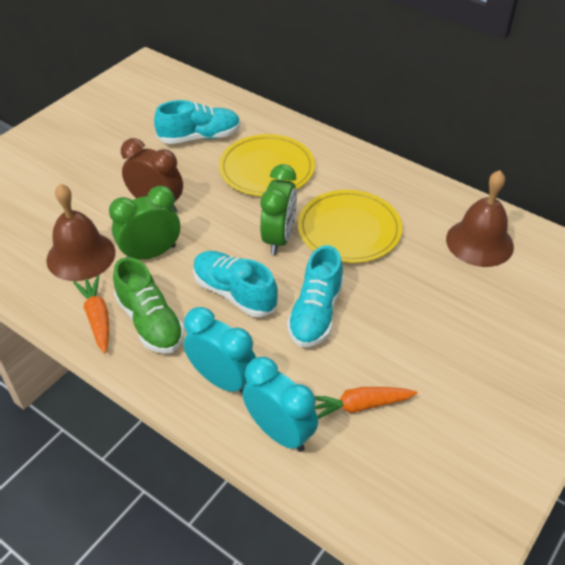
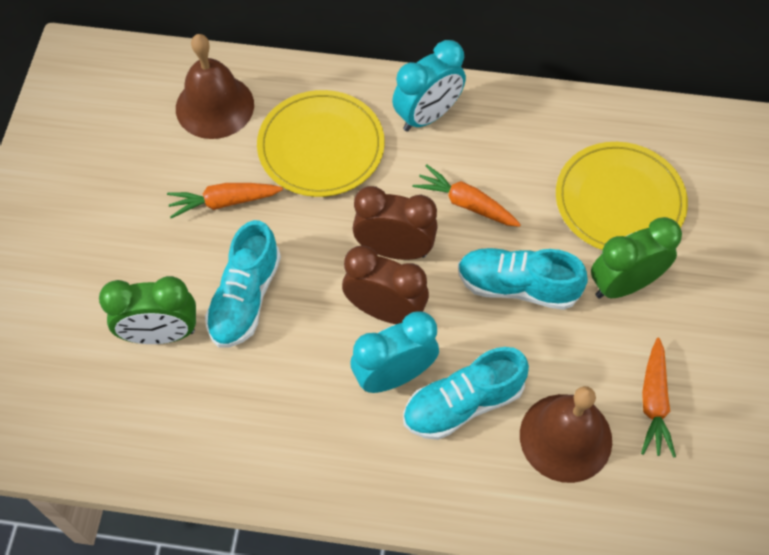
brown clock: 1 -> 2
green shoe: 1 -> 0
orange carrot: 2 -> 3

